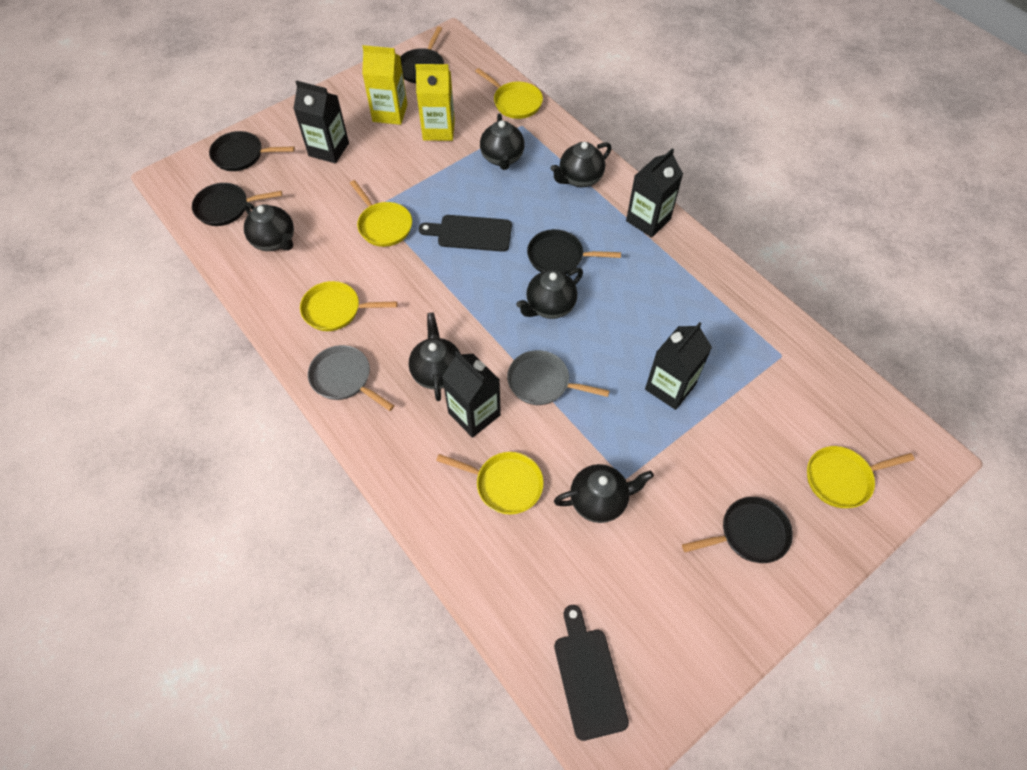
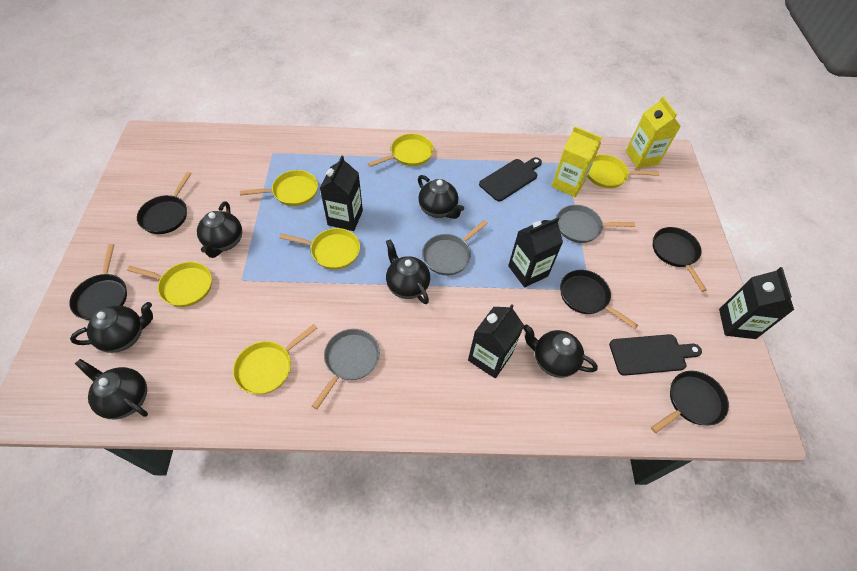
grey pan: 2 -> 3
yellow pan: 5 -> 6

